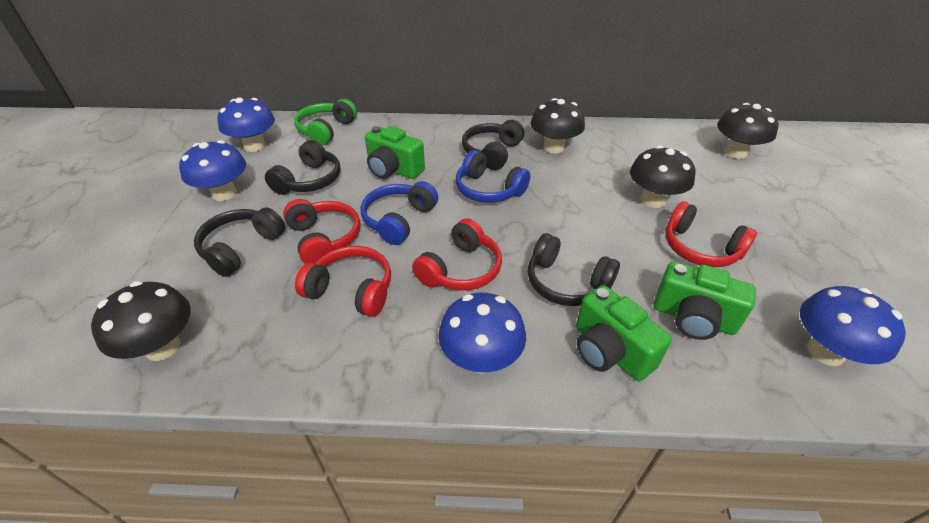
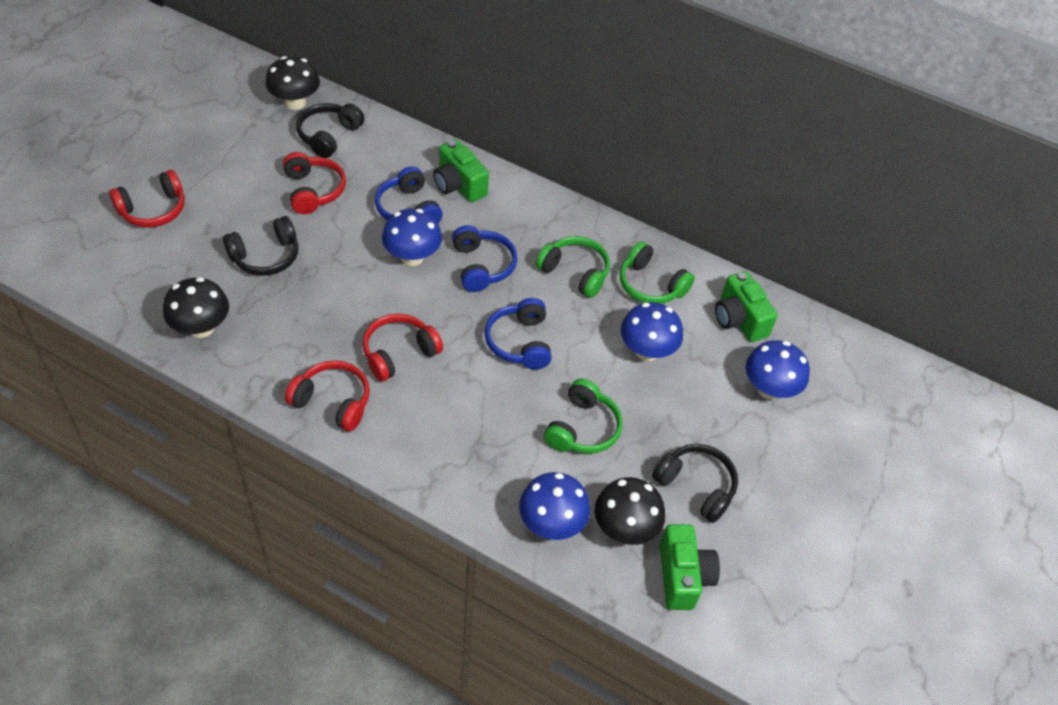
black headphones: 4 -> 3
black mushroom: 4 -> 3
blue headphones: 2 -> 3
green headphones: 1 -> 3

